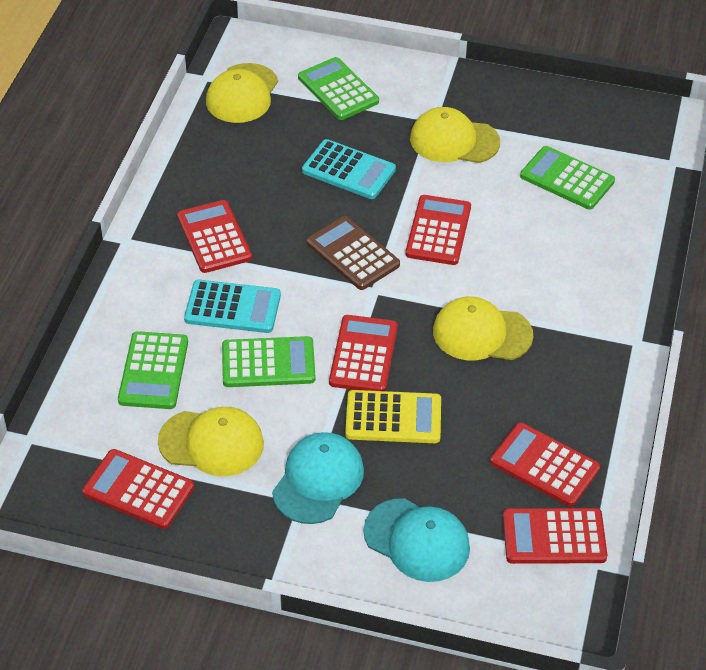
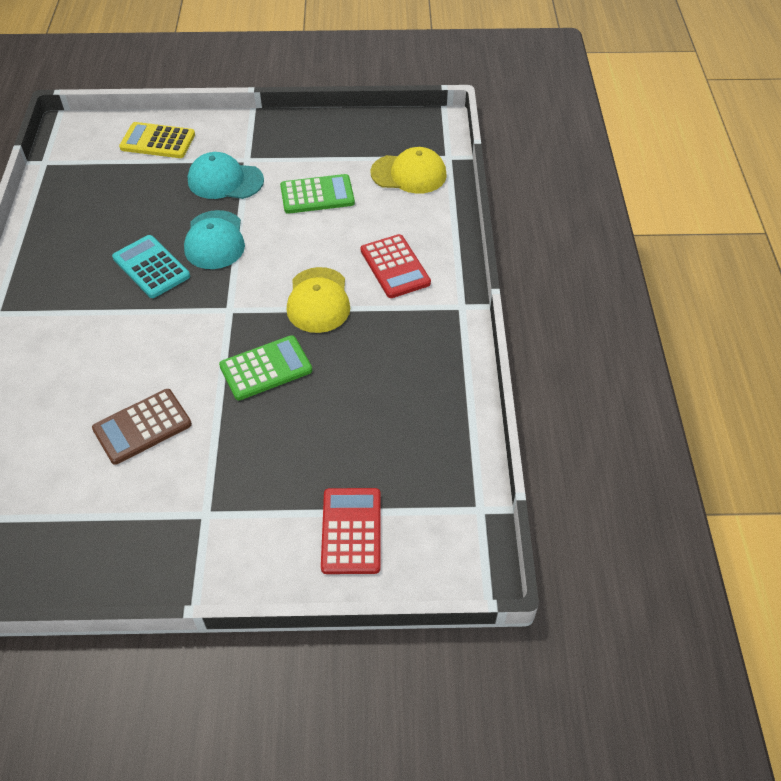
green calculator: 4 -> 2
red calculator: 6 -> 2
turquoise calculator: 2 -> 1
yellow cap: 4 -> 2

